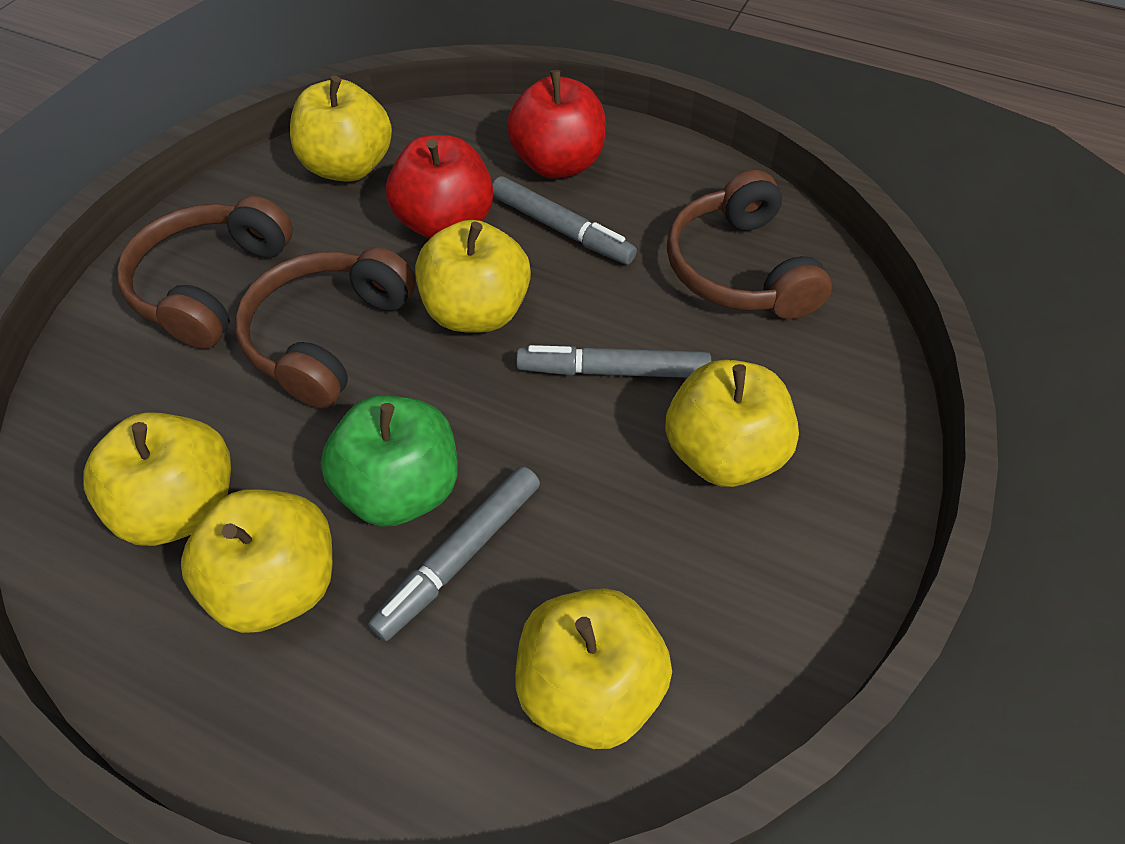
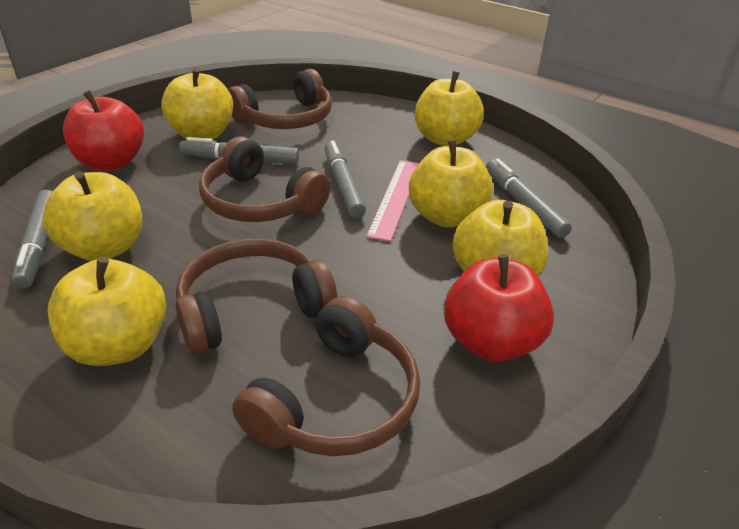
brown headphones: 3 -> 4
green apple: 1 -> 0
grey marker: 3 -> 4
pink ruler: 0 -> 1

